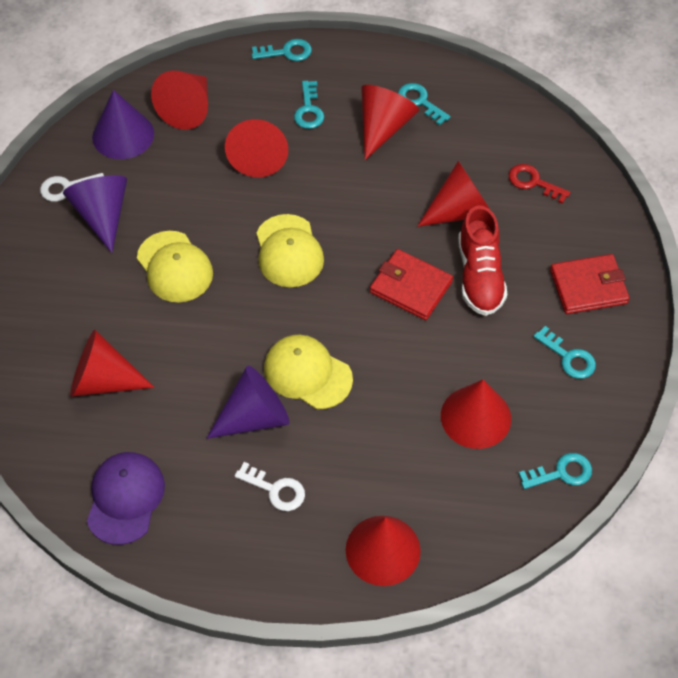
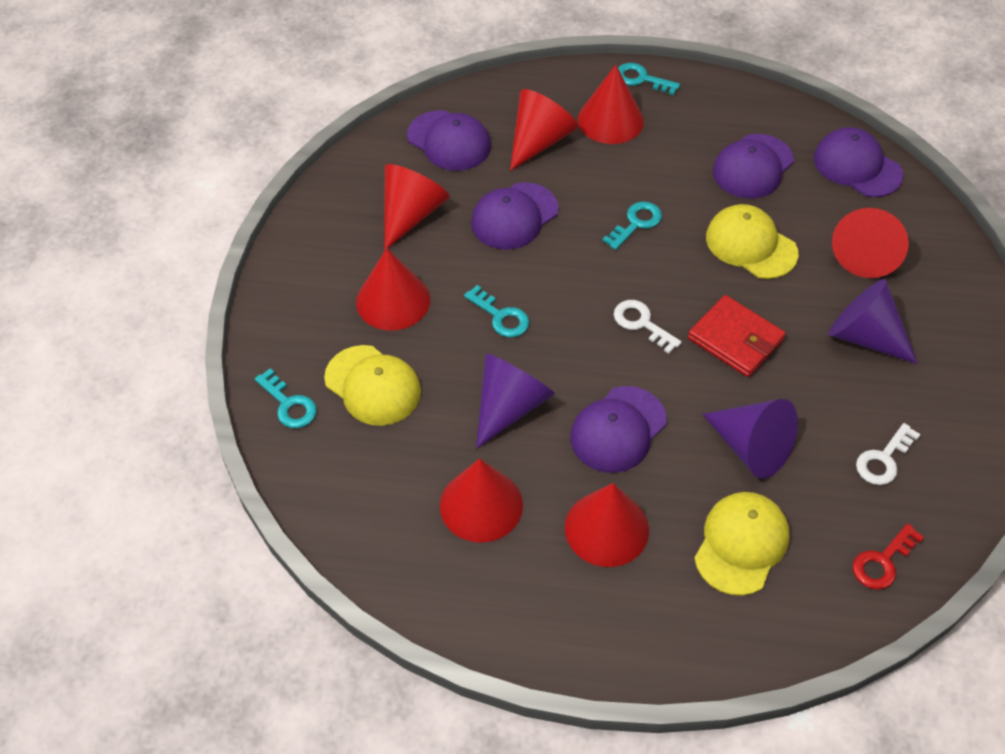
purple cap: 1 -> 5
red shoe: 1 -> 0
red wallet: 2 -> 1
turquoise key: 5 -> 4

